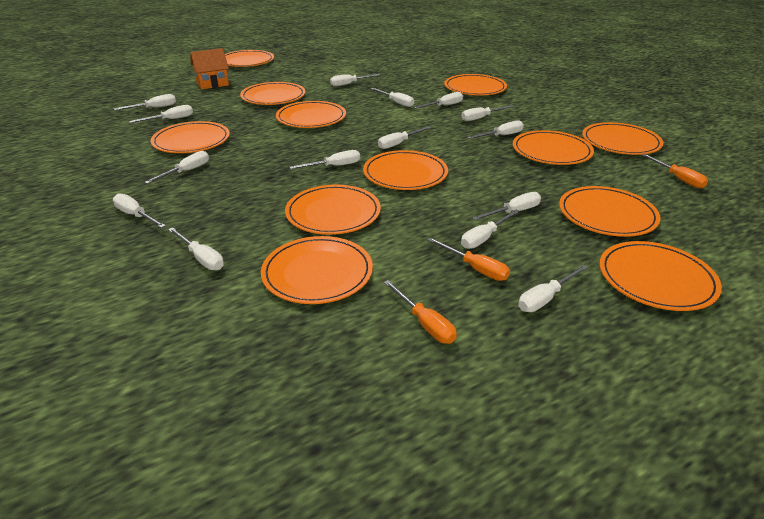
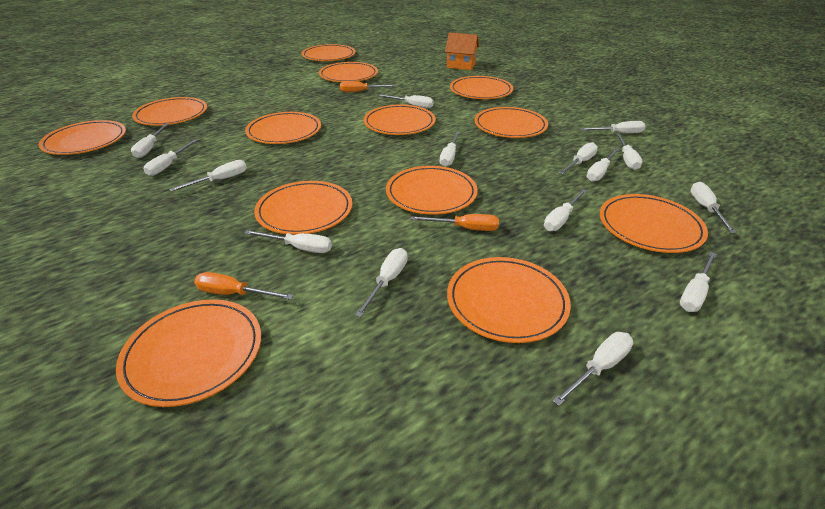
orange plate: 12 -> 13

